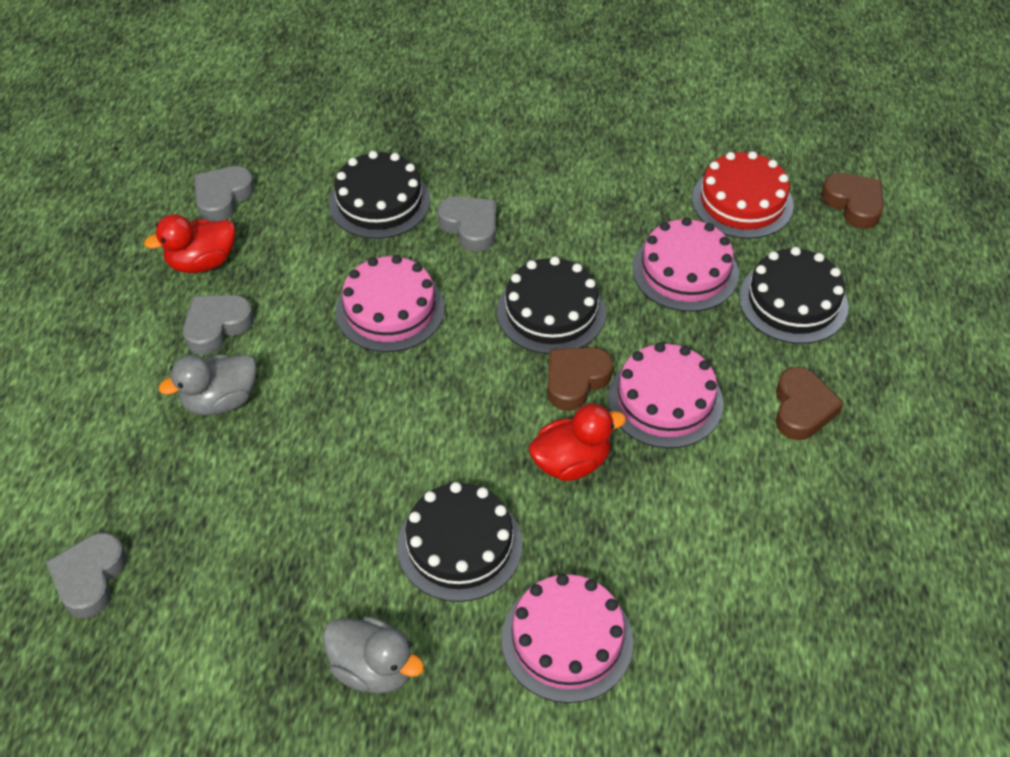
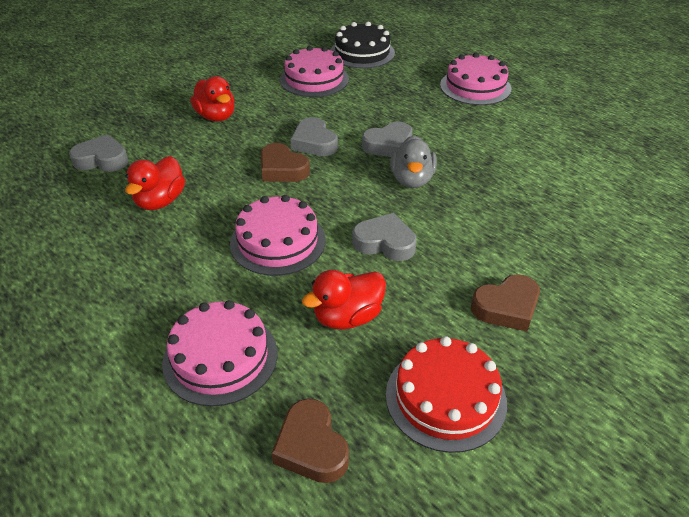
black cake: 4 -> 1
grey duck: 2 -> 1
red duck: 2 -> 3

